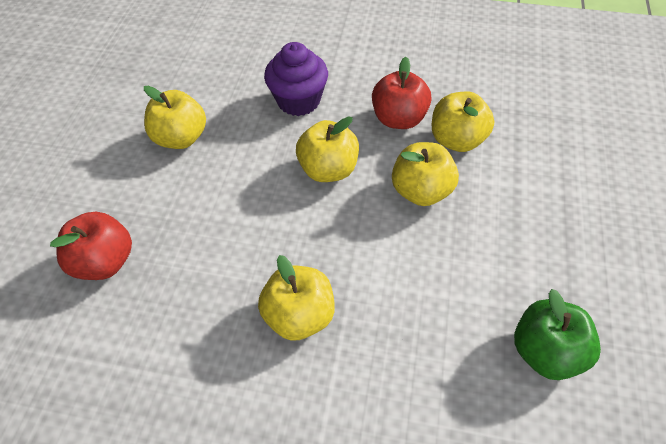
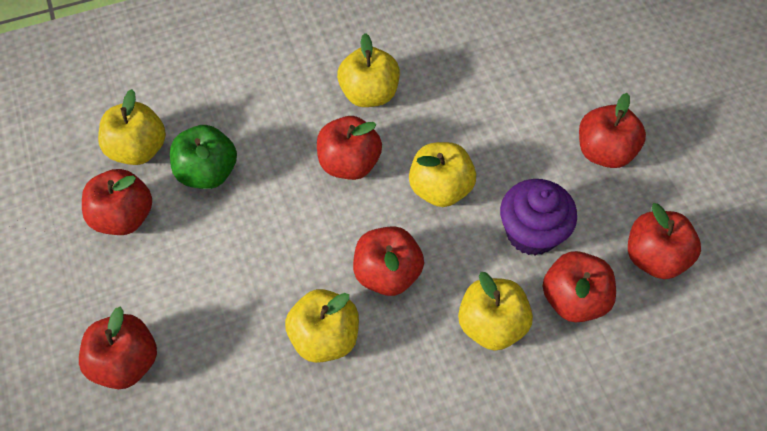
red apple: 2 -> 7

